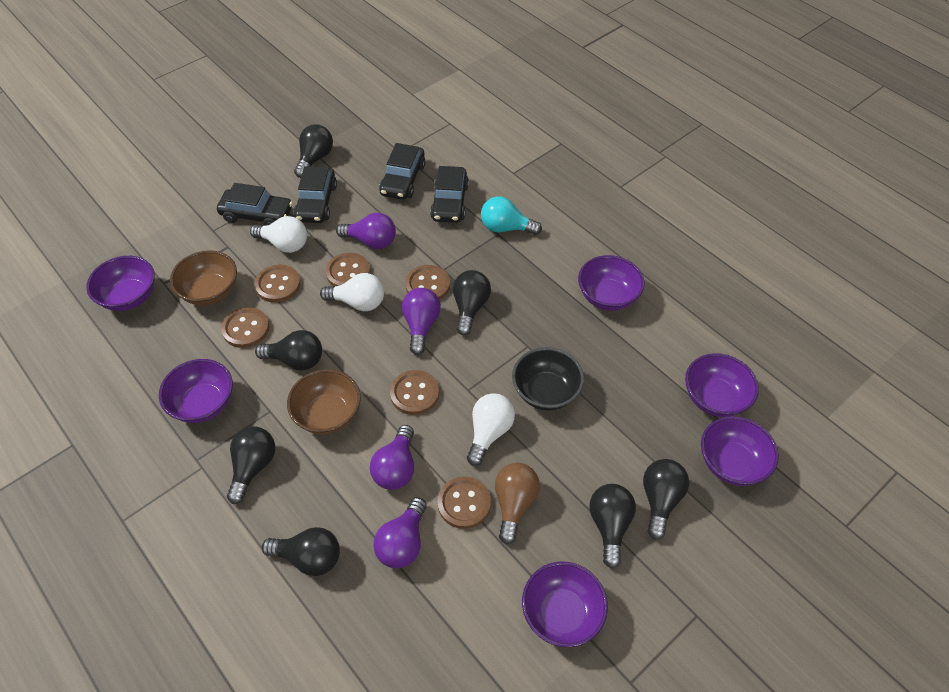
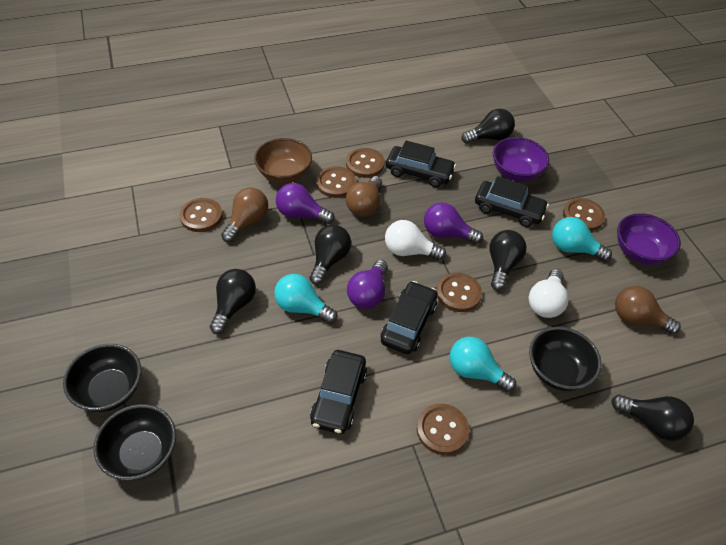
black bowl: 1 -> 3
black light bulb: 7 -> 5
brown bowl: 2 -> 1
brown light bulb: 1 -> 3
purple bowl: 6 -> 2
purple light bulb: 4 -> 3
turquoise light bulb: 1 -> 3
white light bulb: 3 -> 2

